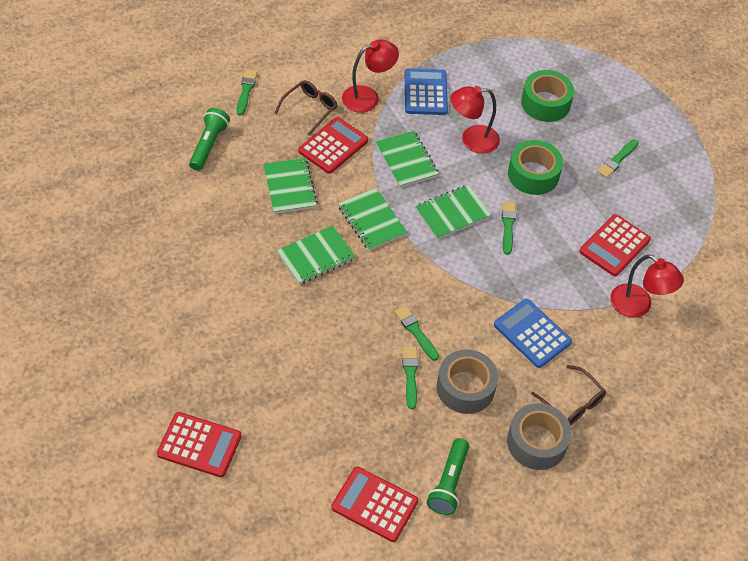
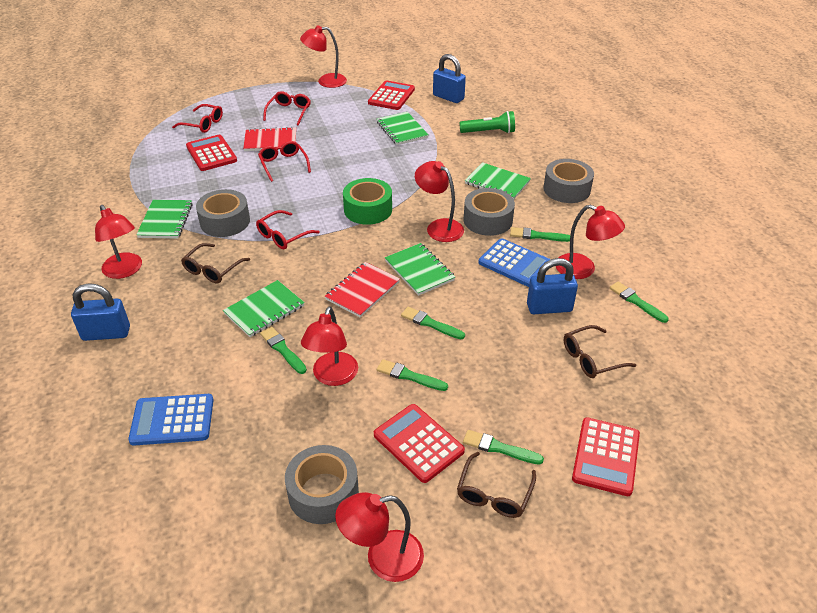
blue padlock: 0 -> 3
brown glasses: 2 -> 3
green brush: 5 -> 6
green flashlight: 2 -> 1
green tape: 2 -> 1
grey tape: 2 -> 4
red glasses: 0 -> 4
red lamp: 3 -> 6
red notebook: 0 -> 2

